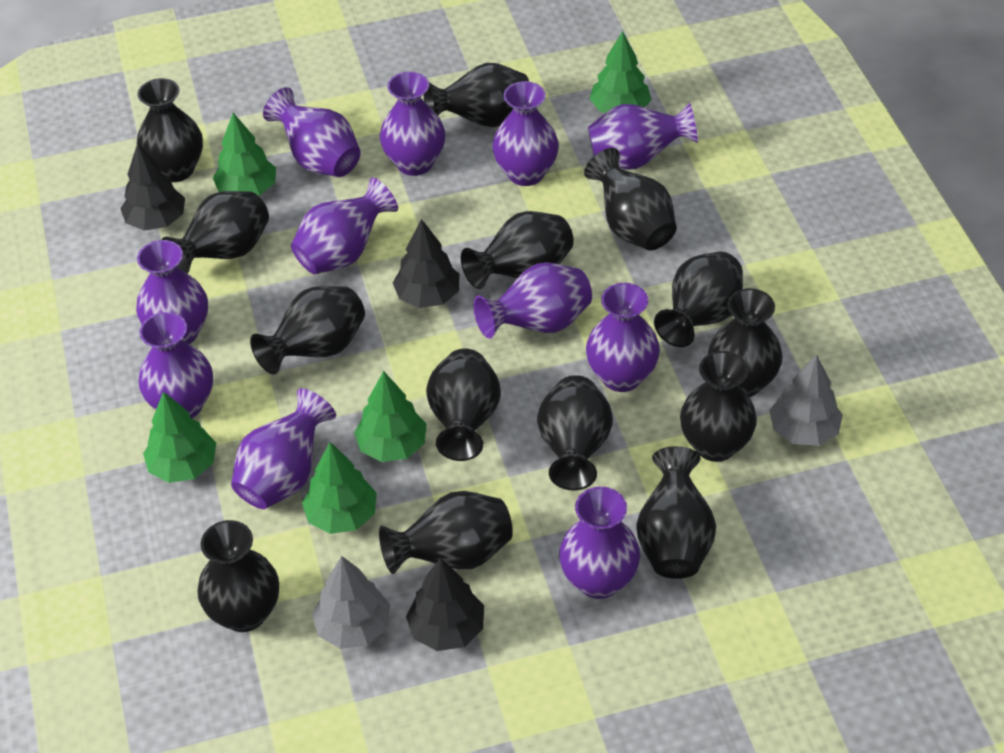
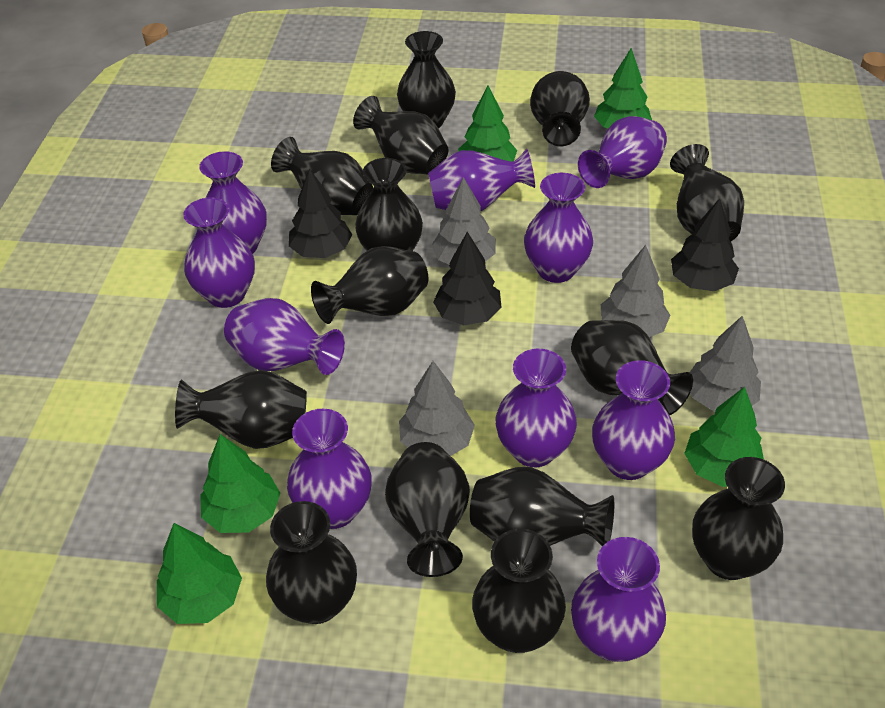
grey tree: 2 -> 4
purple vase: 11 -> 10

